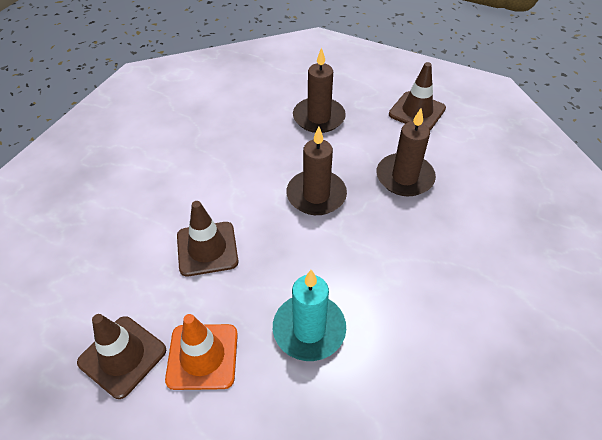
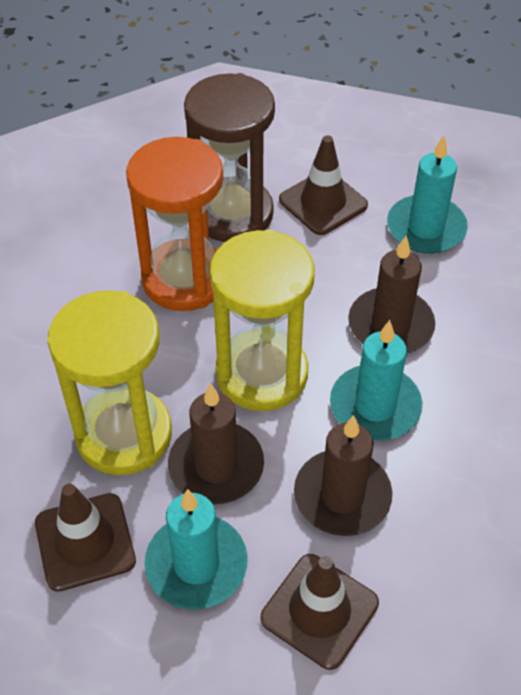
brown hourglass: 0 -> 1
orange hourglass: 0 -> 1
orange traffic cone: 1 -> 0
turquoise candle: 1 -> 3
yellow hourglass: 0 -> 2

